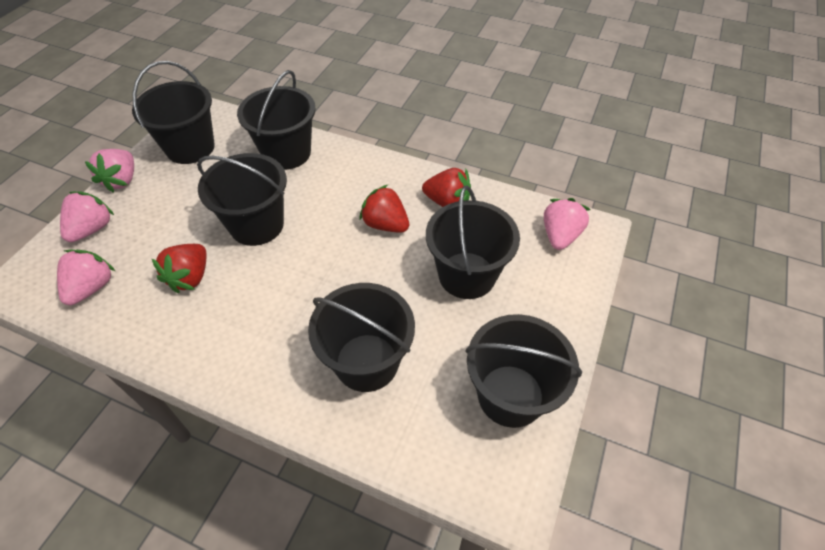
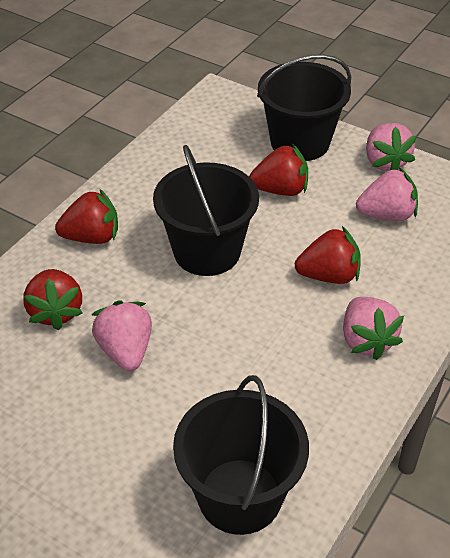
black bucket: 6 -> 3
red strawberry: 3 -> 4

